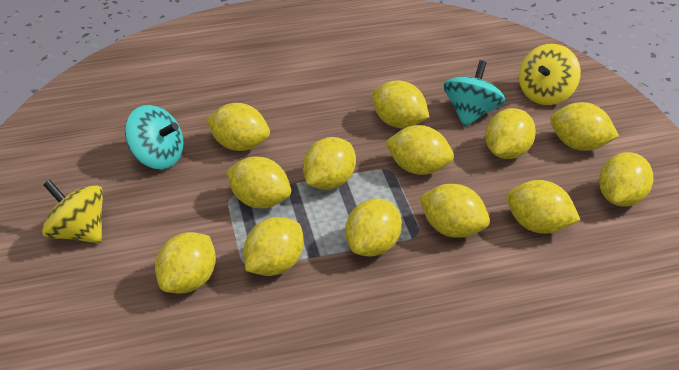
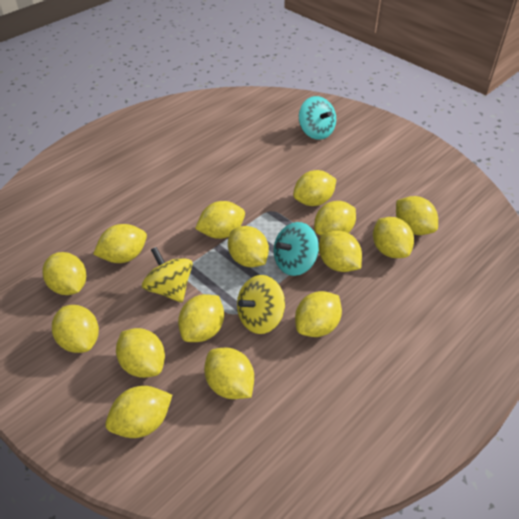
yellow lemon: 13 -> 15

